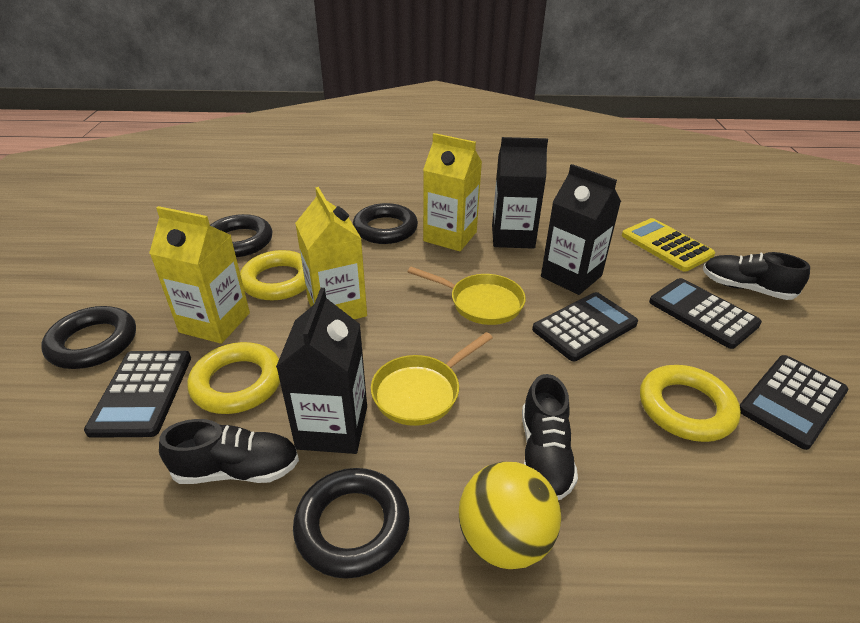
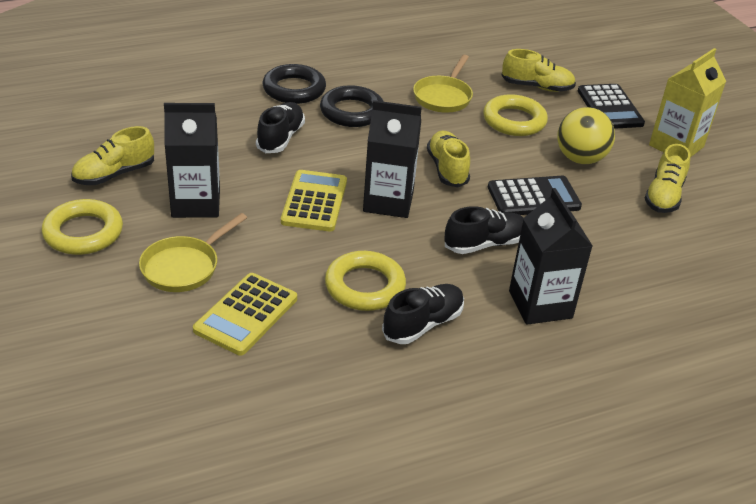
black calculator: 4 -> 2
black ring: 4 -> 2
yellow calculator: 1 -> 2
yellow carton: 3 -> 1
yellow shoe: 0 -> 4

